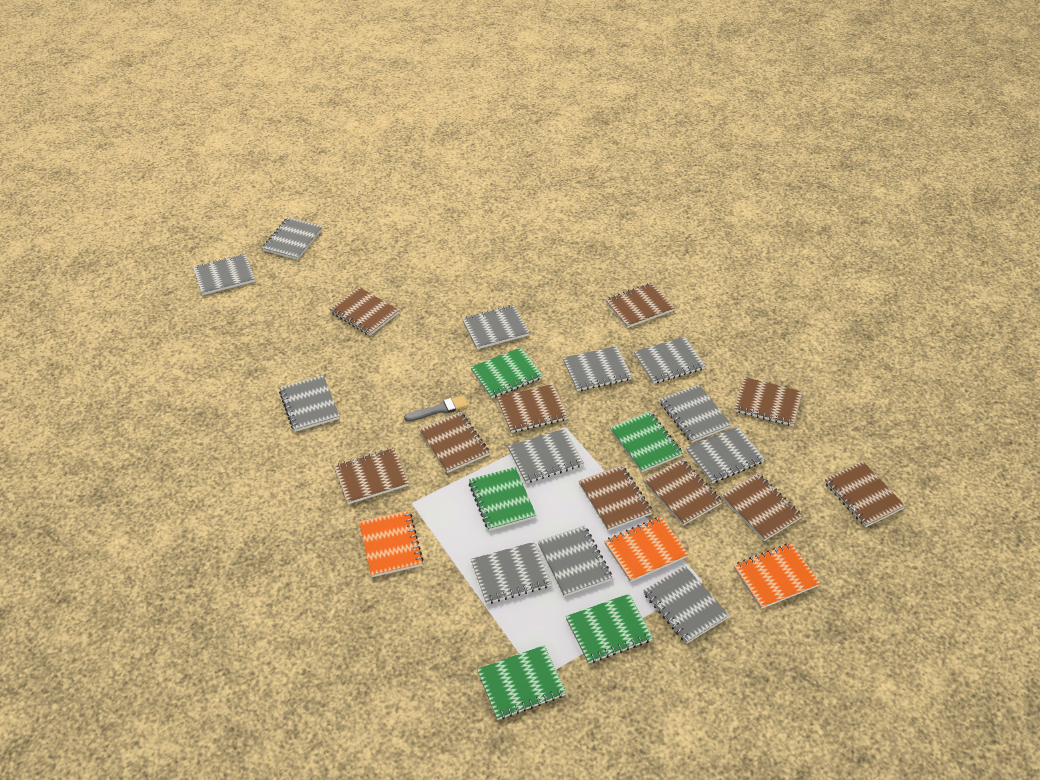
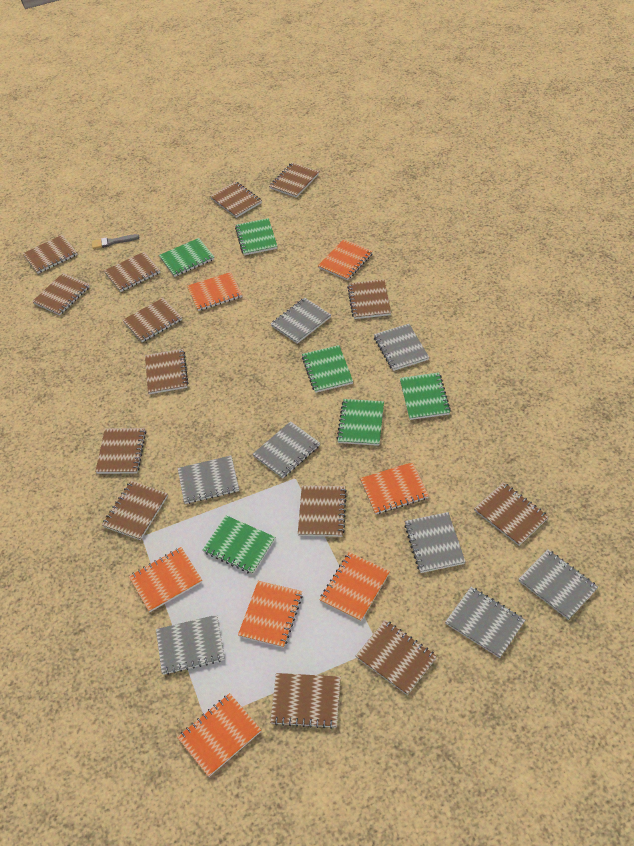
brown notebook: 10 -> 14
green notebook: 5 -> 6
grey notebook: 12 -> 8
orange notebook: 3 -> 7

